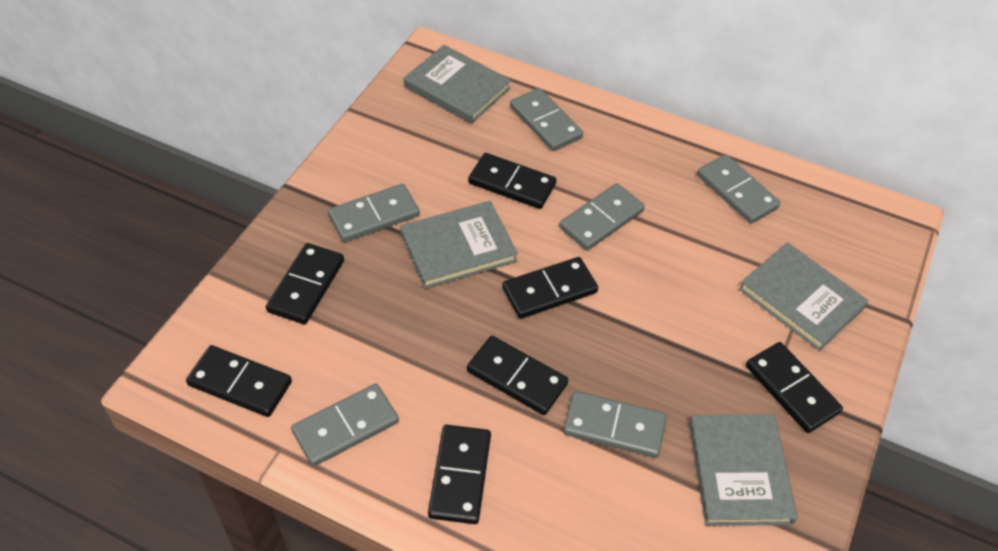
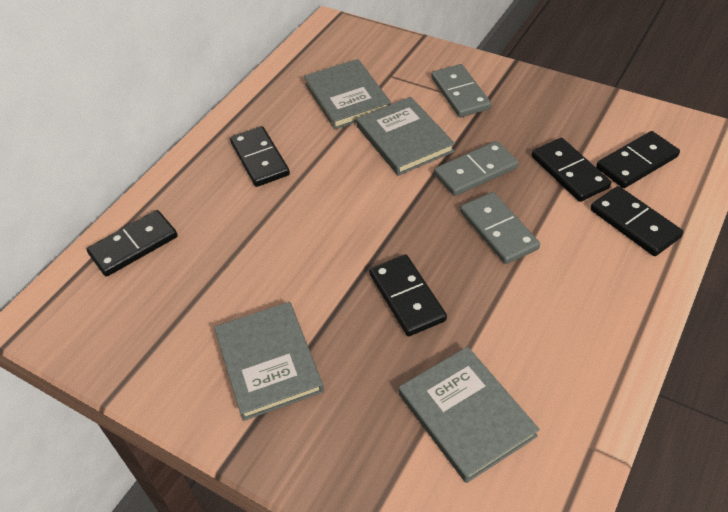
black domino: 7 -> 6
grey domino: 6 -> 3

